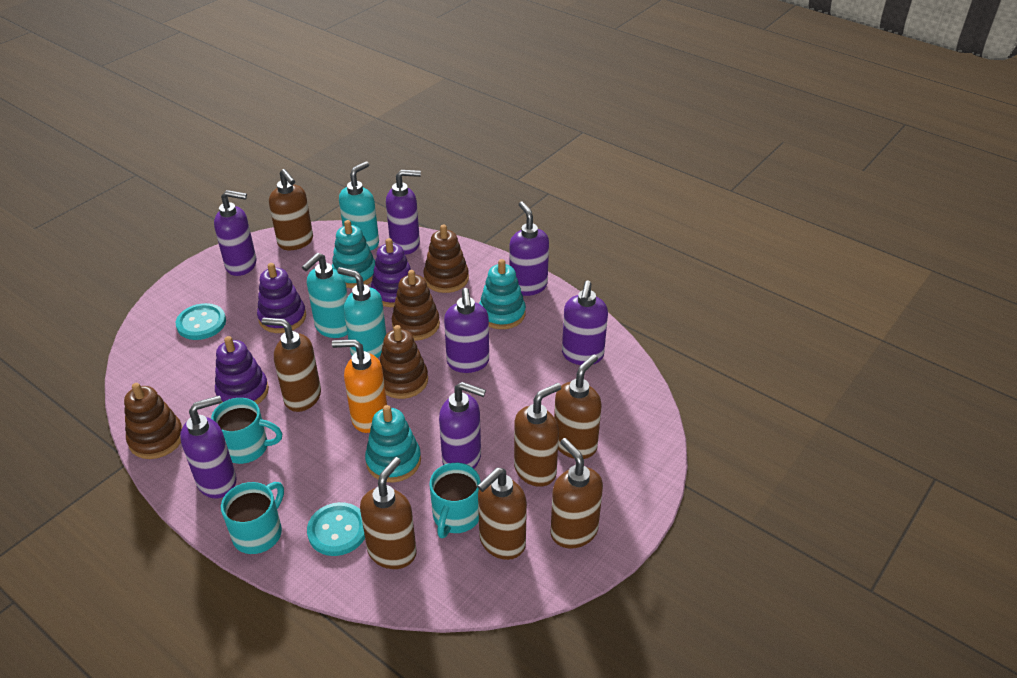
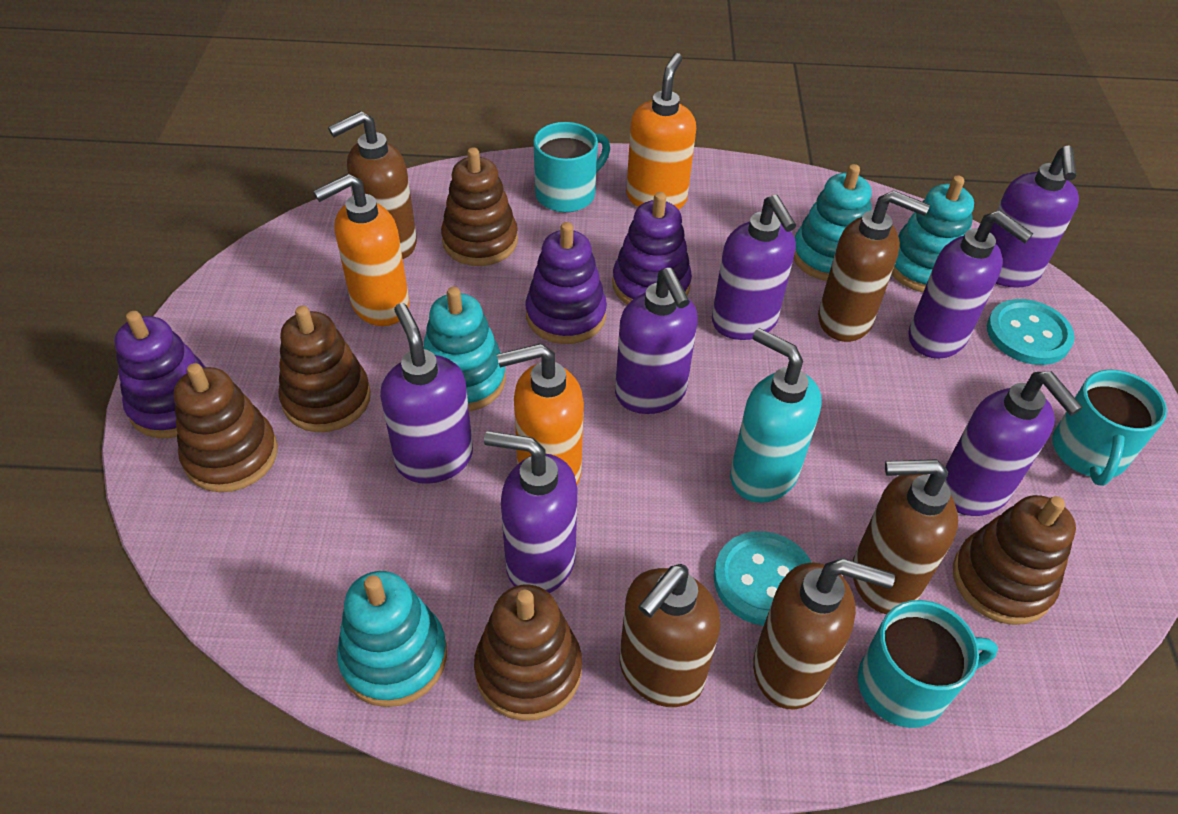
brown soap dispenser: 7 -> 5
brown stacking toy: 4 -> 5
orange soap dispenser: 1 -> 3
turquoise soap dispenser: 3 -> 1
turquoise stacking toy: 3 -> 4

